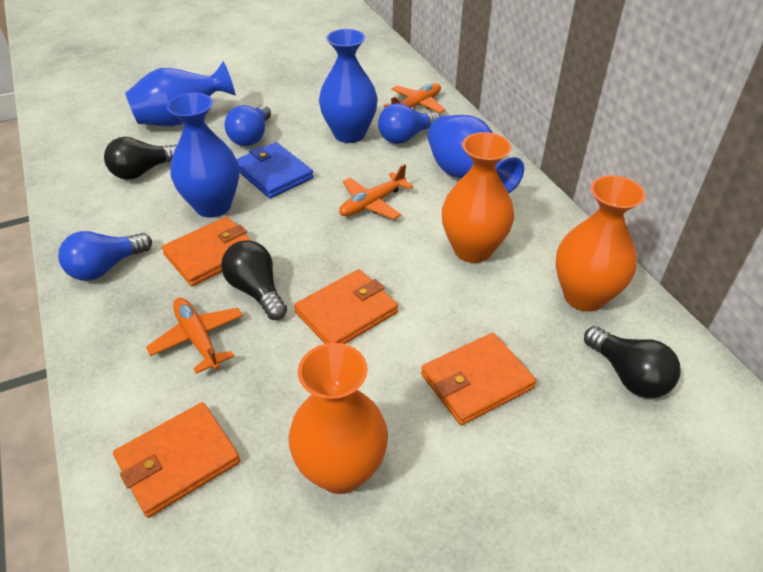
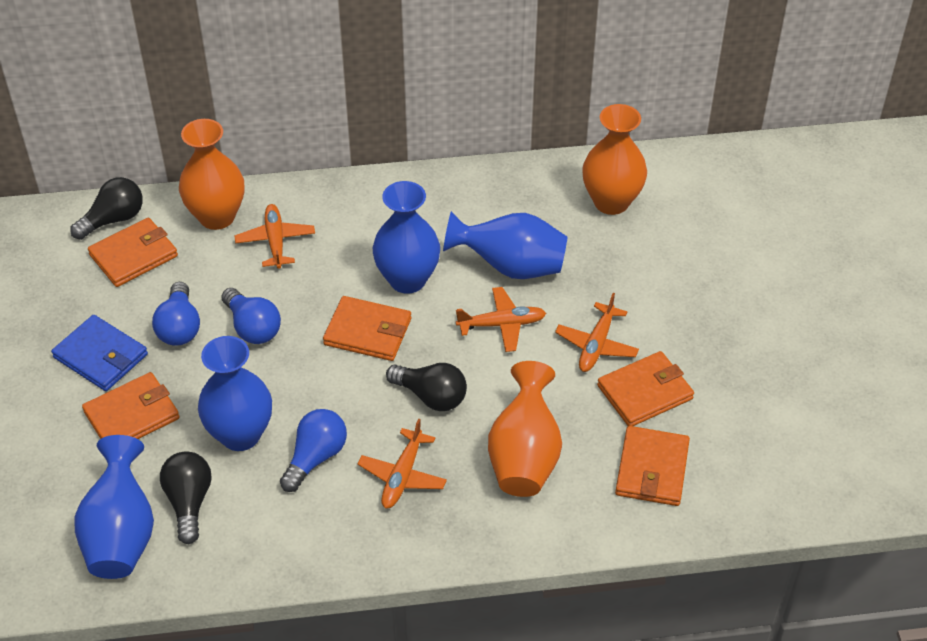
orange plane: 3 -> 4
orange wallet: 4 -> 5

